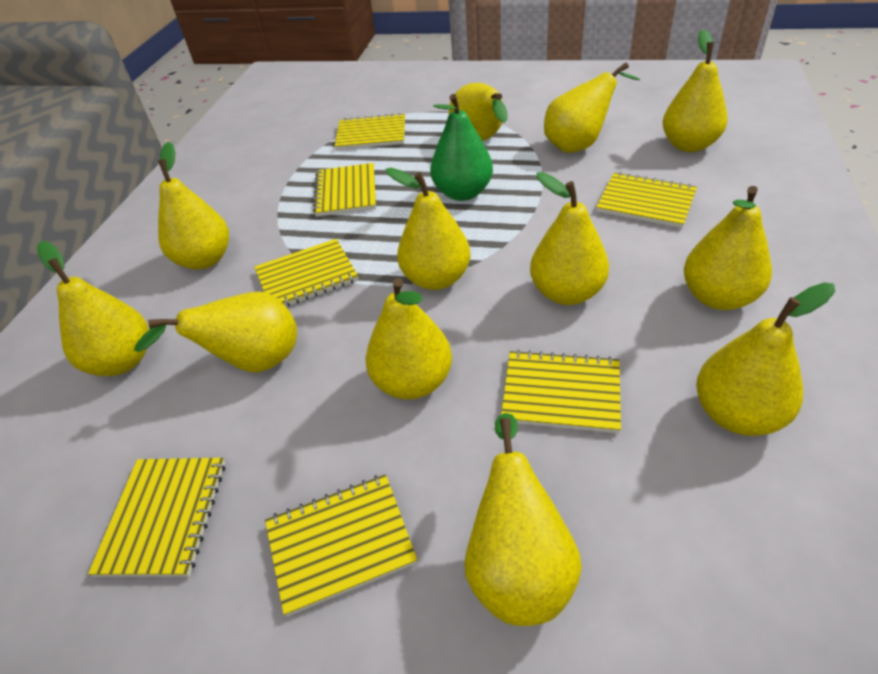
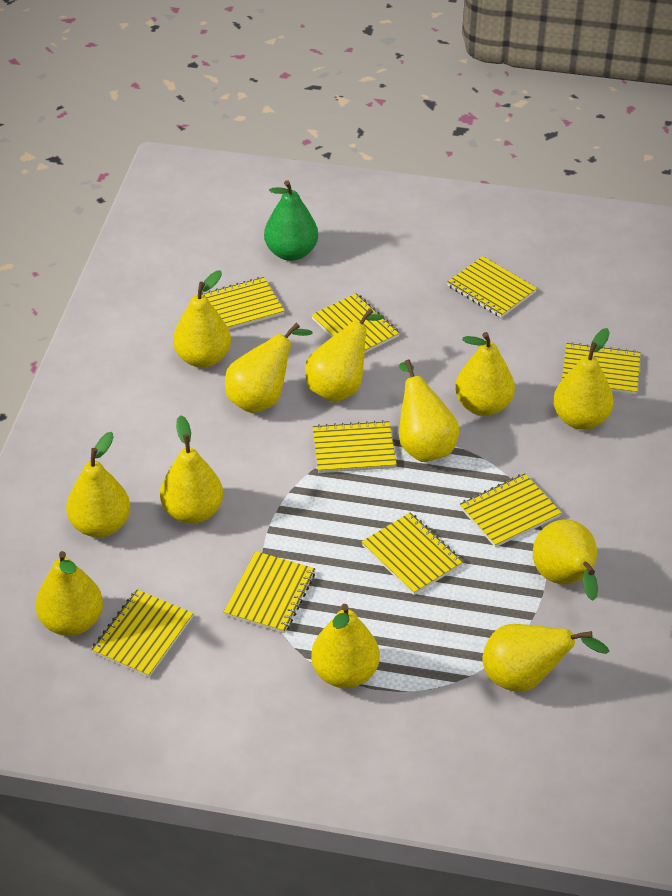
yellow notebook: 7 -> 9

